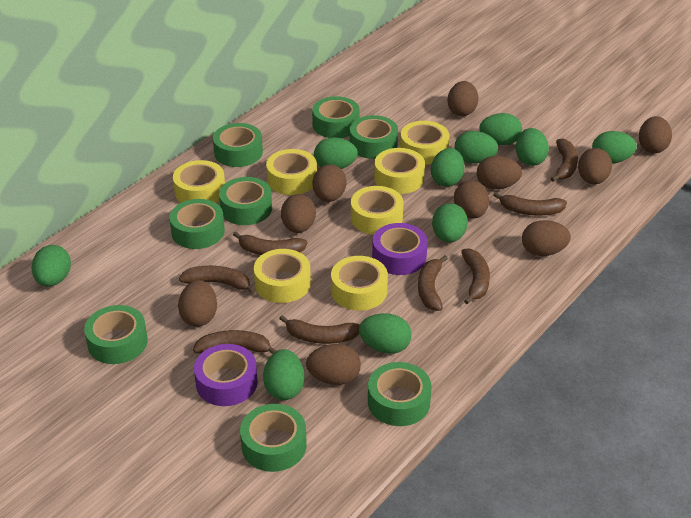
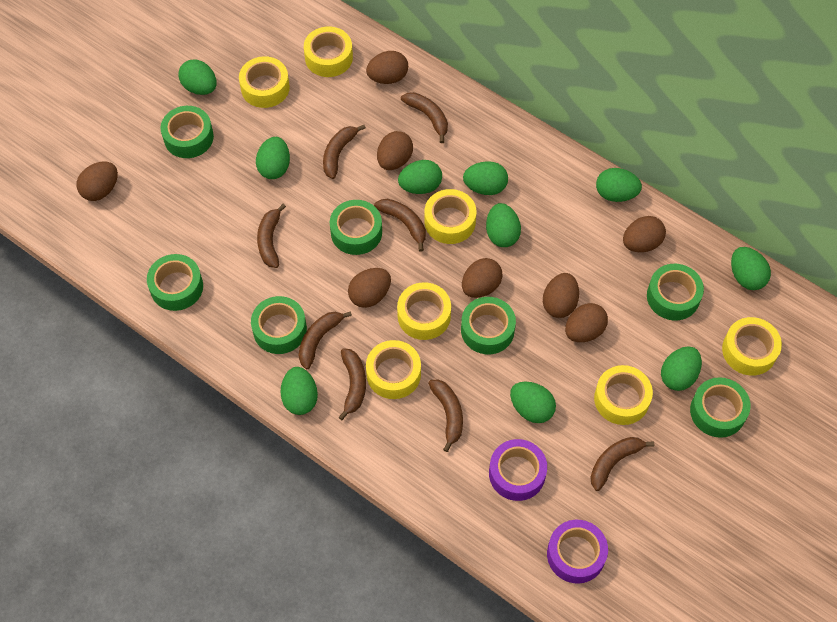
brown egg: 10 -> 8
green tape: 8 -> 7

